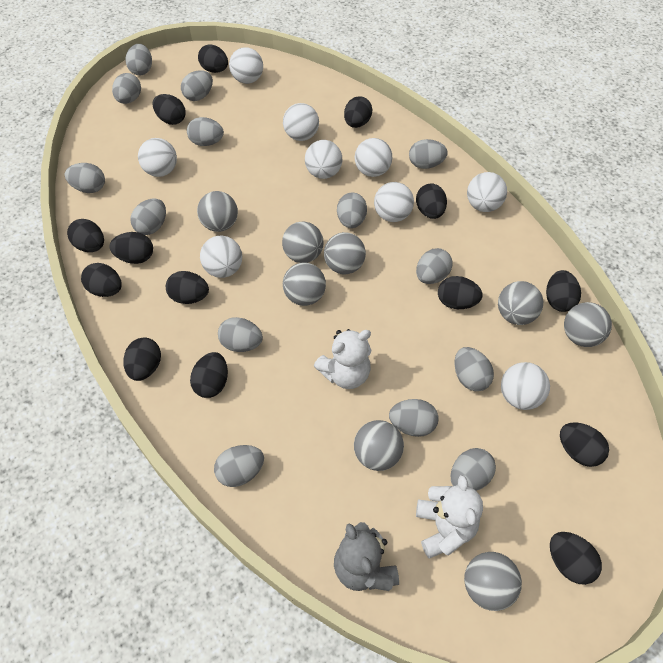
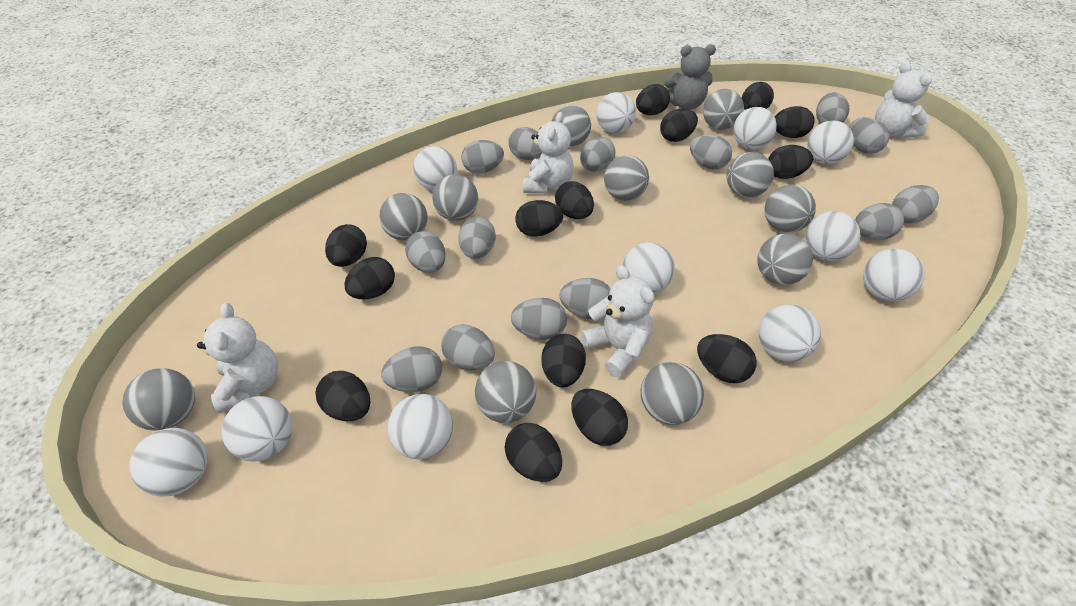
grey ball: 8 -> 11
white ball: 9 -> 11
white teddy bear: 2 -> 4

